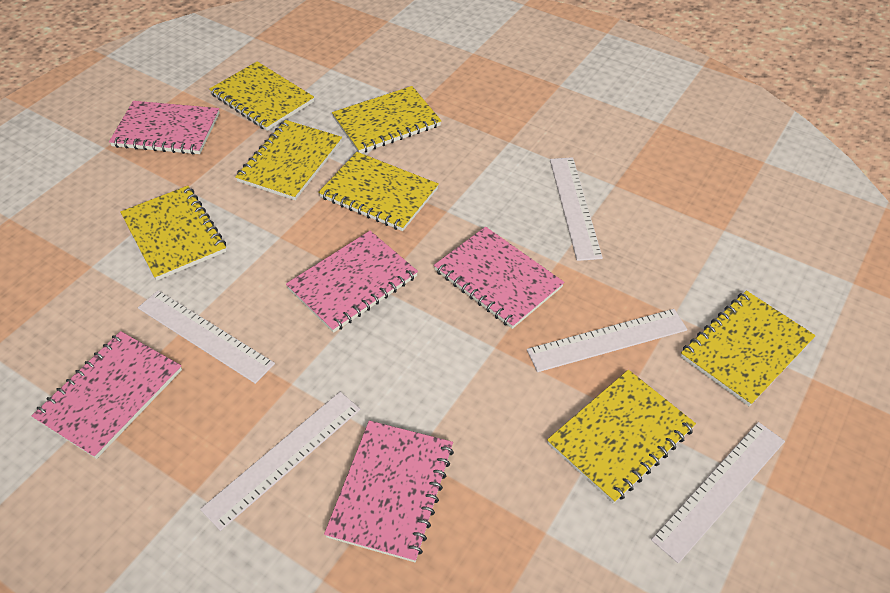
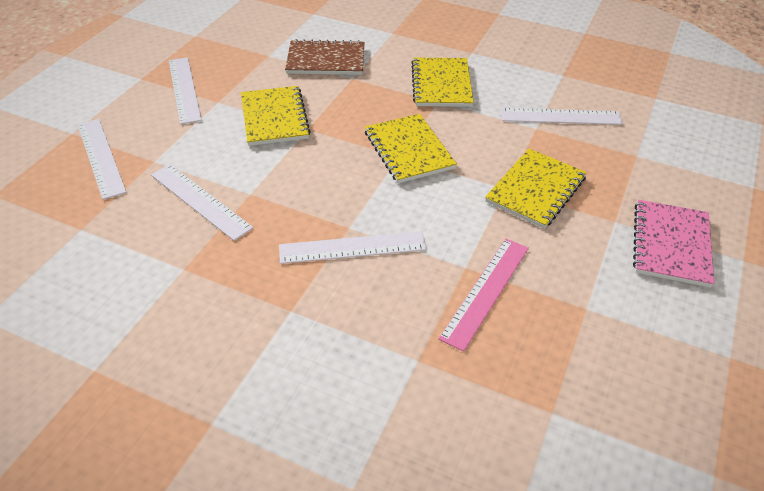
brown notebook: 0 -> 1
pink notebook: 5 -> 1
pink ruler: 0 -> 1
yellow notebook: 7 -> 4

